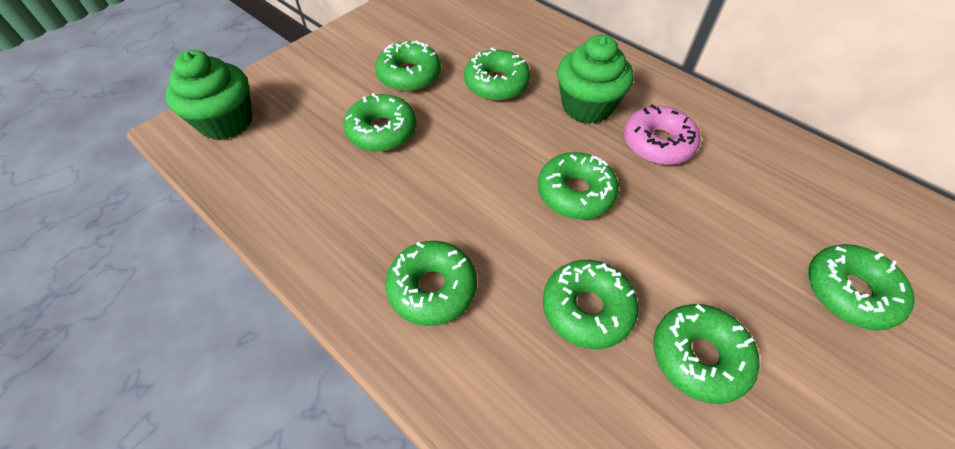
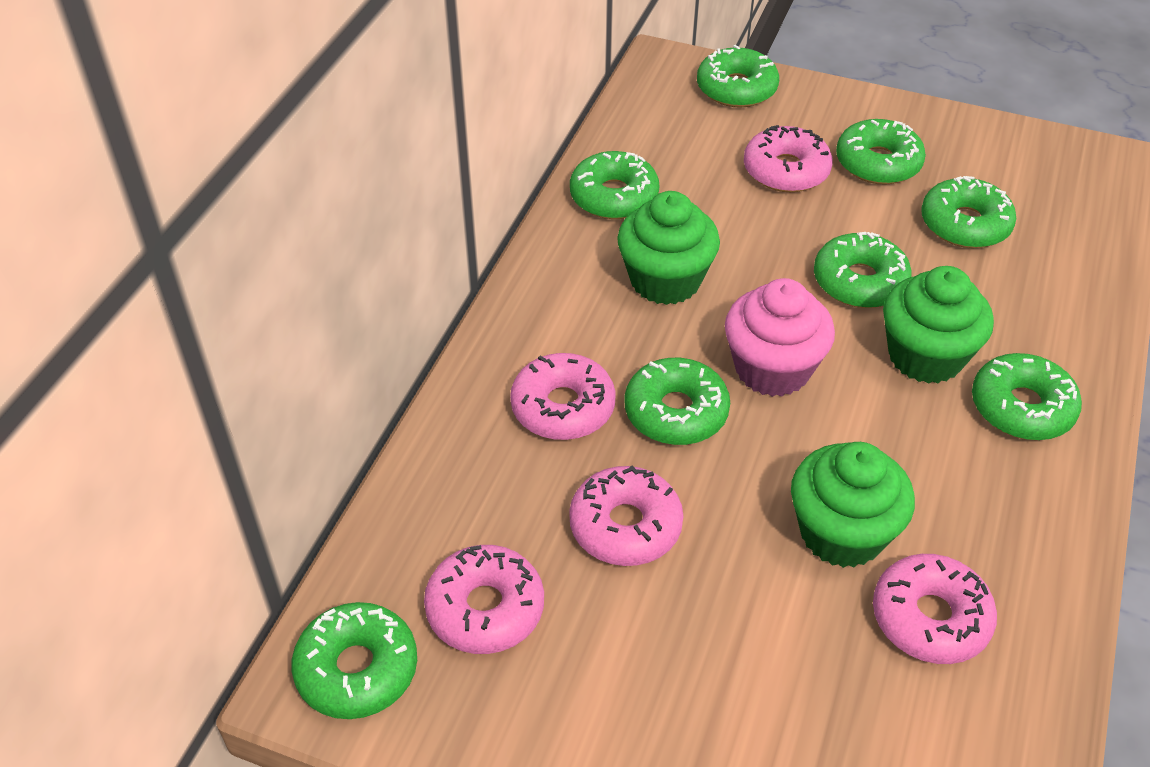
green cupcake: 2 -> 3
pink cupcake: 0 -> 1
pink donut: 1 -> 5

